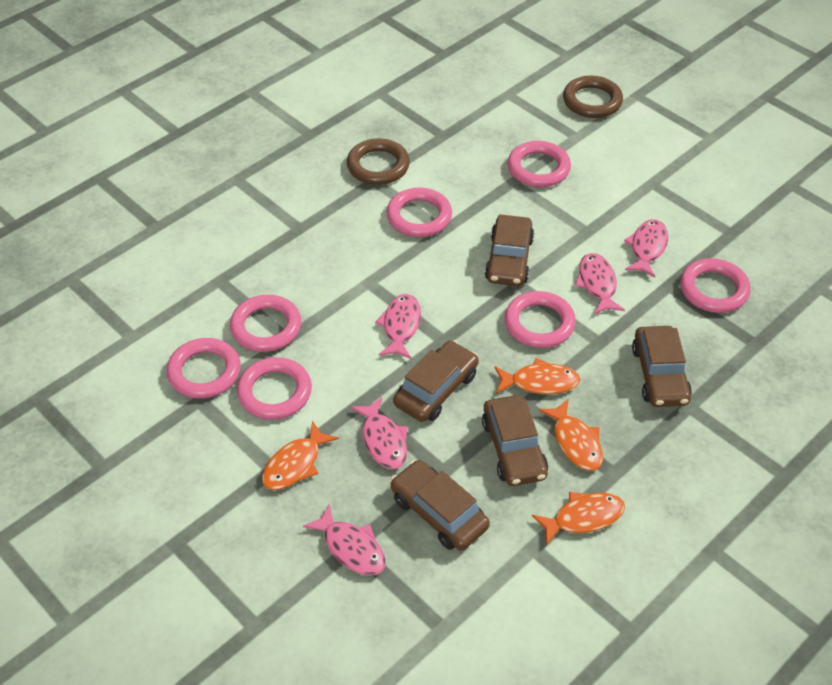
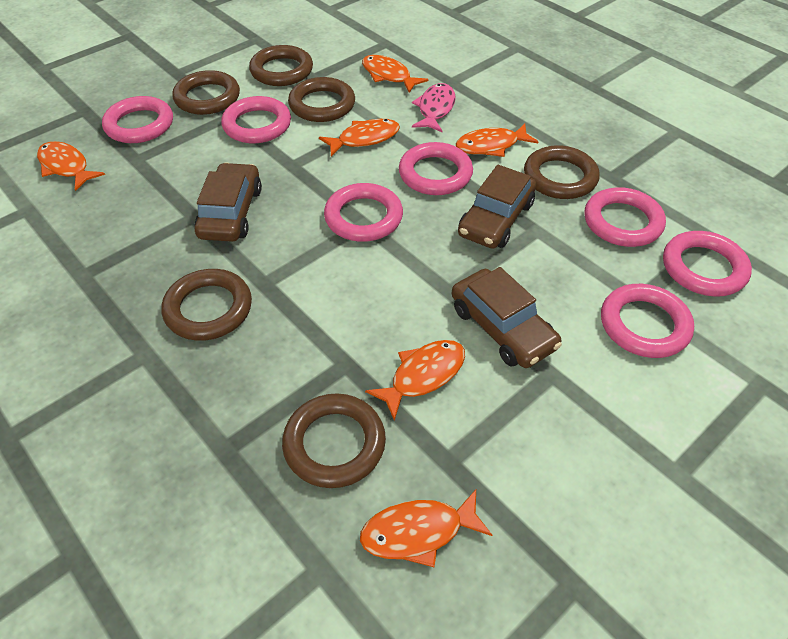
brown car: 5 -> 3
brown ring: 2 -> 6
orange fish: 4 -> 6
pink fish: 5 -> 1

